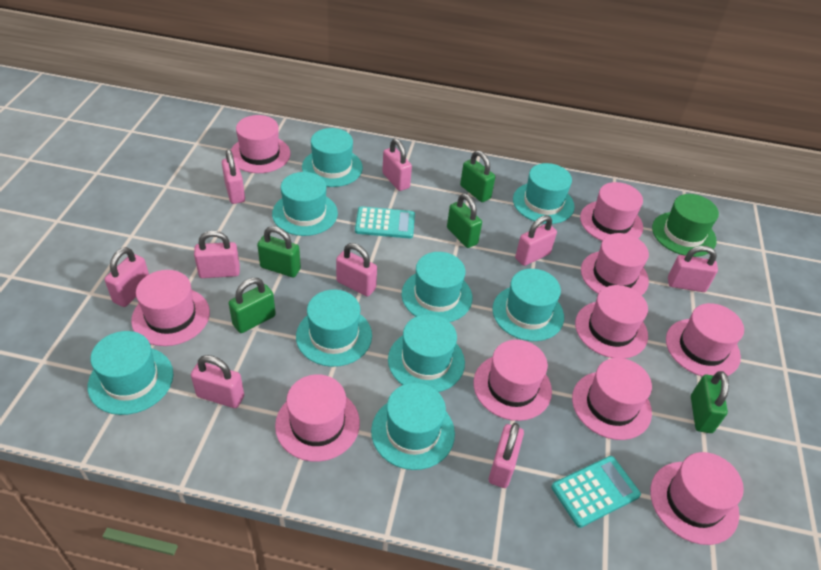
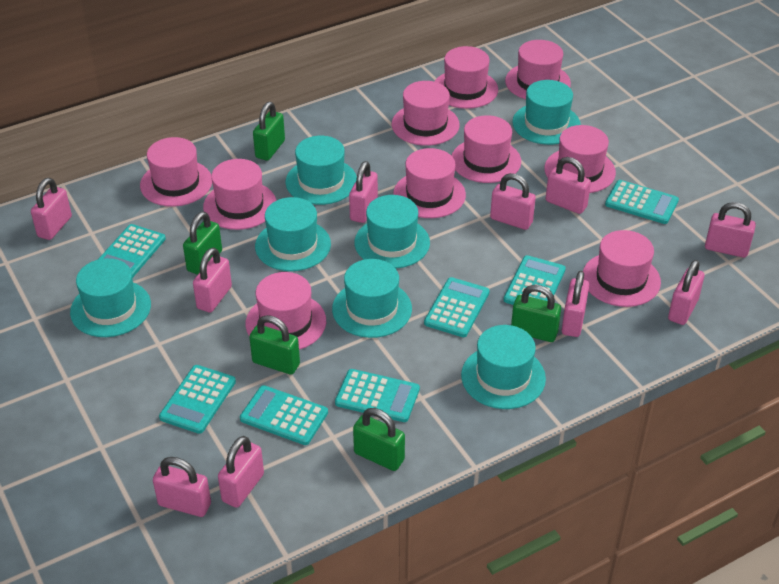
green hat: 1 -> 0
pink padlock: 9 -> 10
turquoise calculator: 2 -> 7
turquoise hat: 9 -> 7

